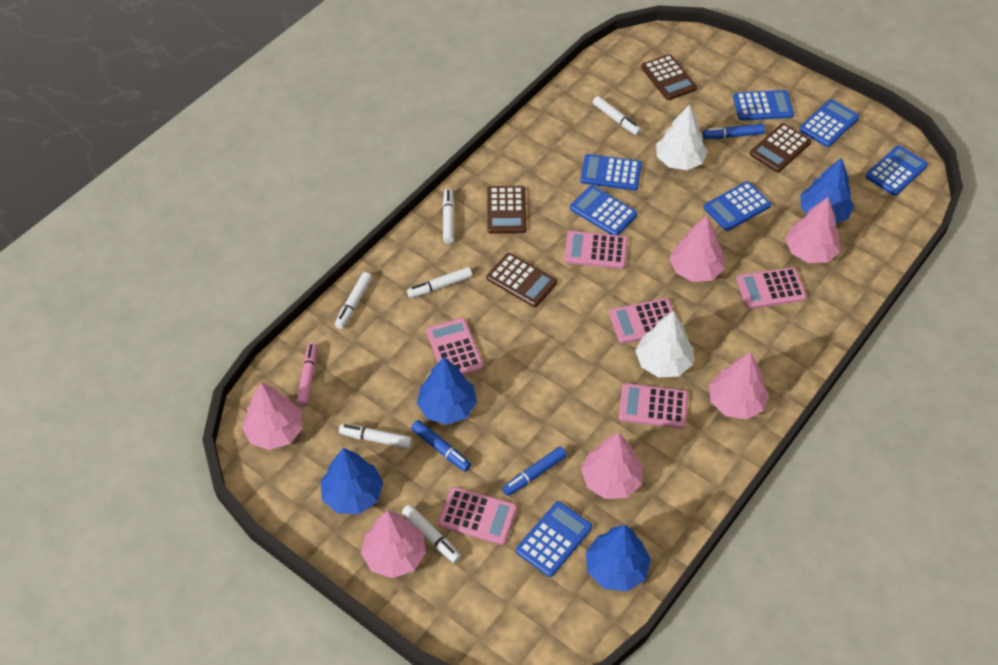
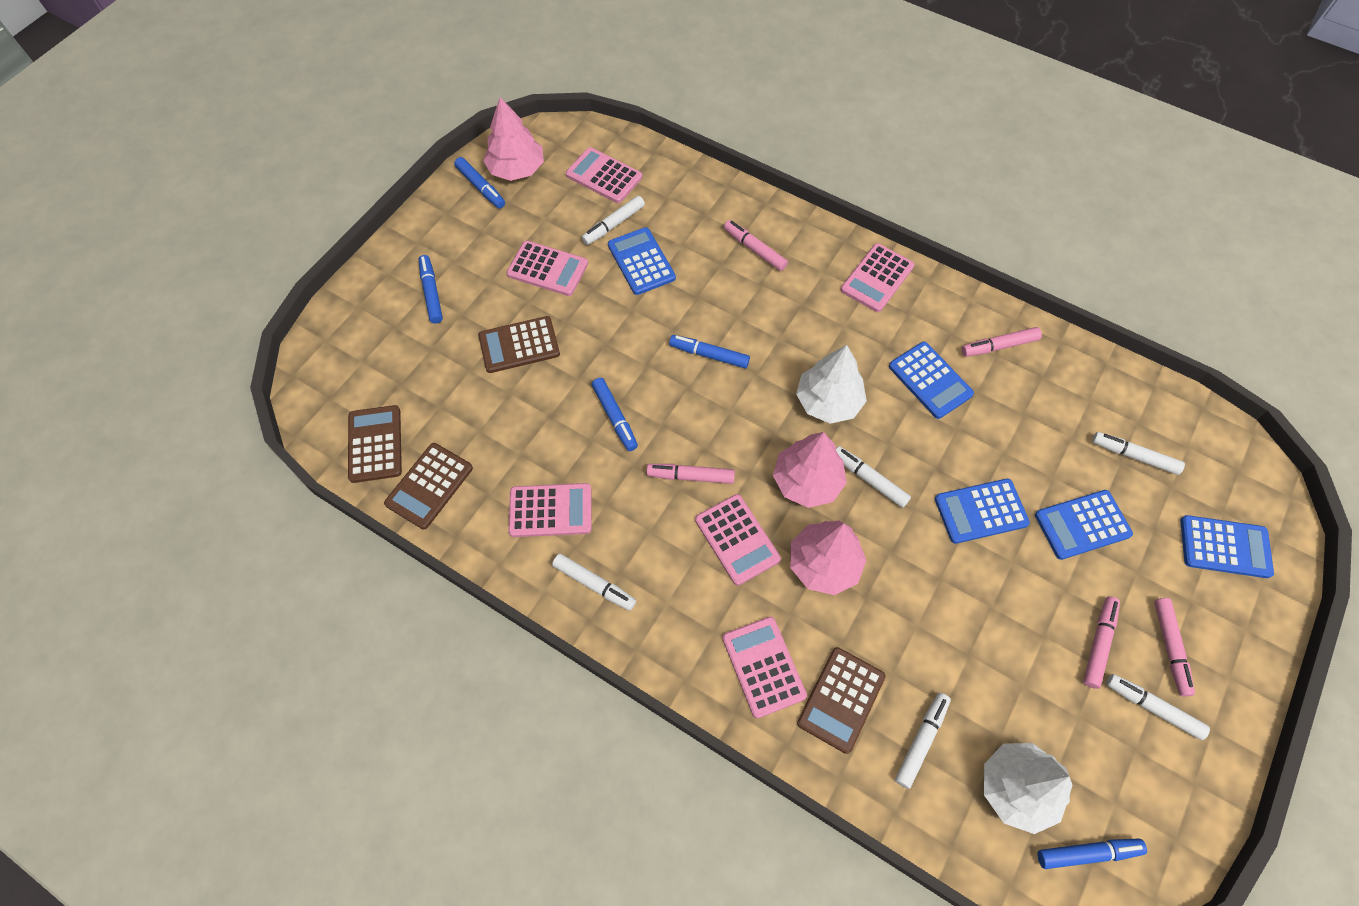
blue calculator: 7 -> 5
blue marker: 3 -> 5
blue tree: 4 -> 0
pink marker: 1 -> 5
pink tree: 6 -> 3

